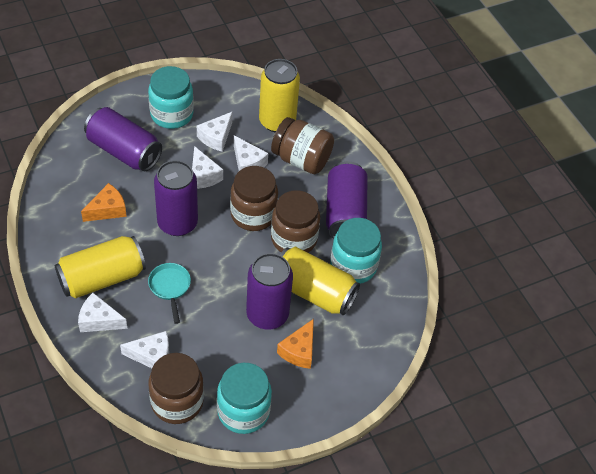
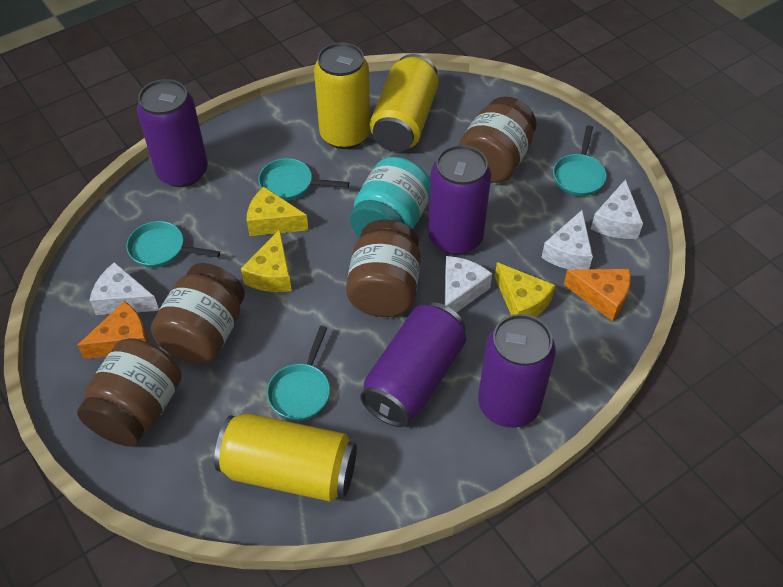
turquoise jar: 3 -> 1
turquoise pan: 1 -> 4
white cheese: 5 -> 4
yellow cheese: 0 -> 3

